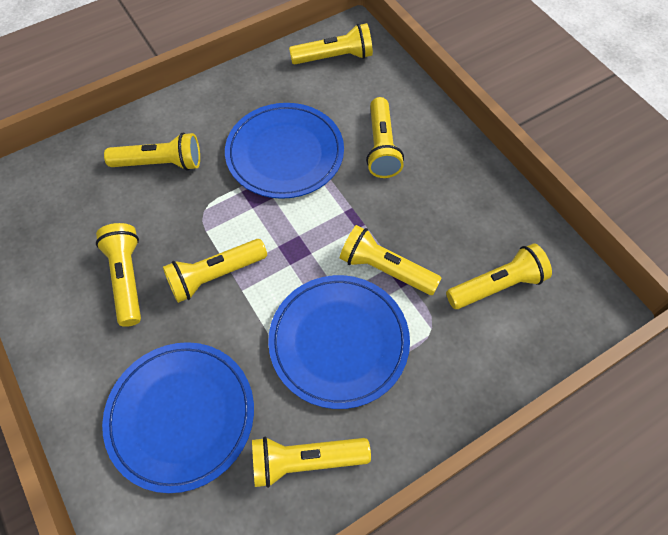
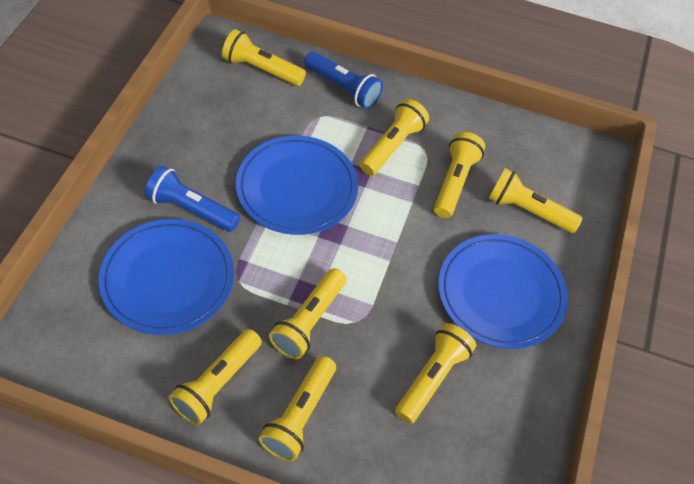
blue flashlight: 0 -> 2

